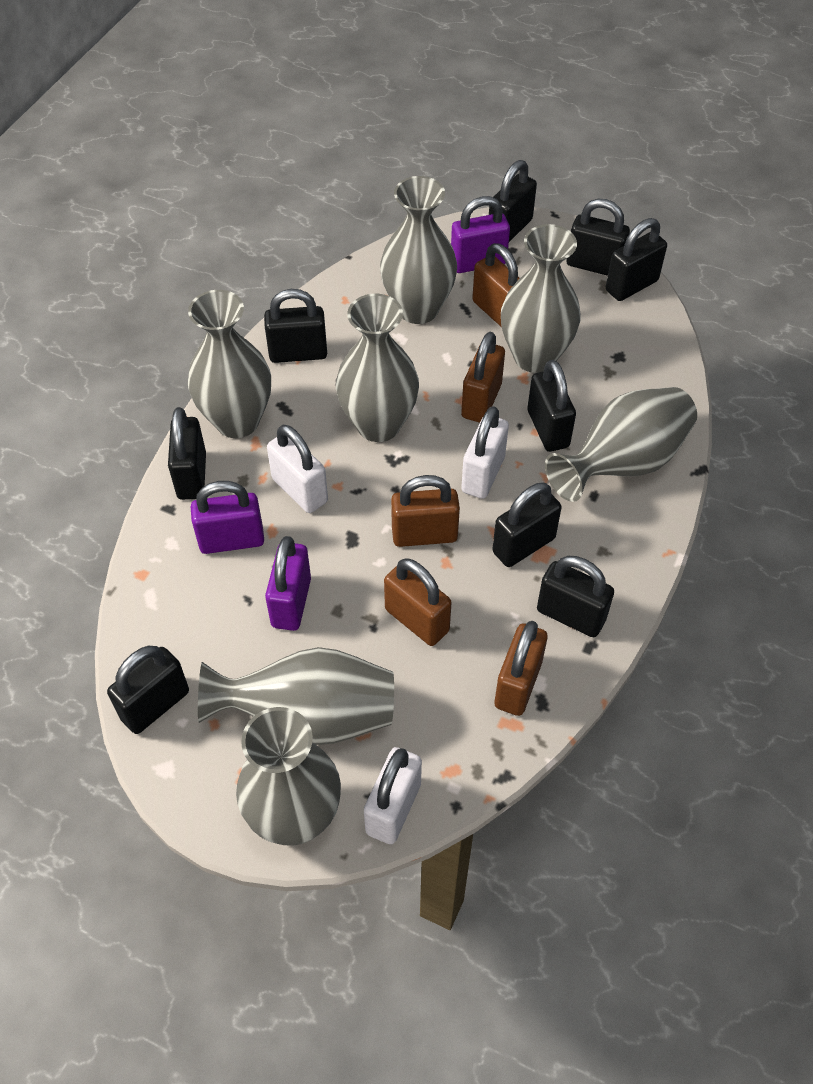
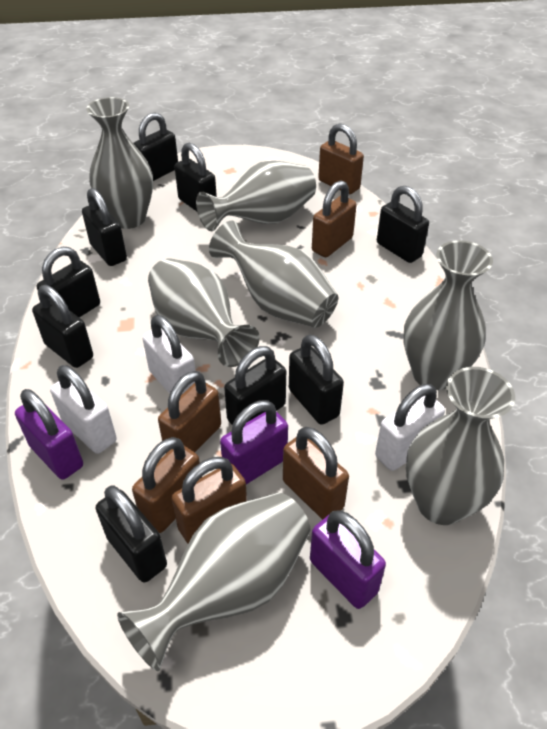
brown padlock: 5 -> 6

